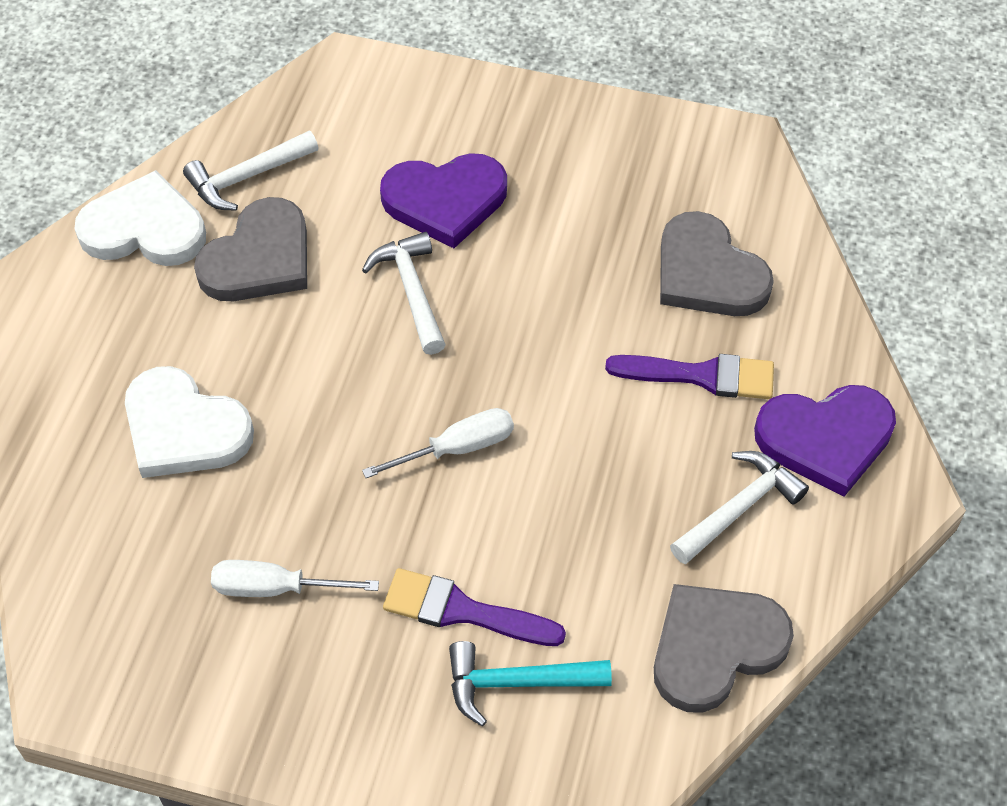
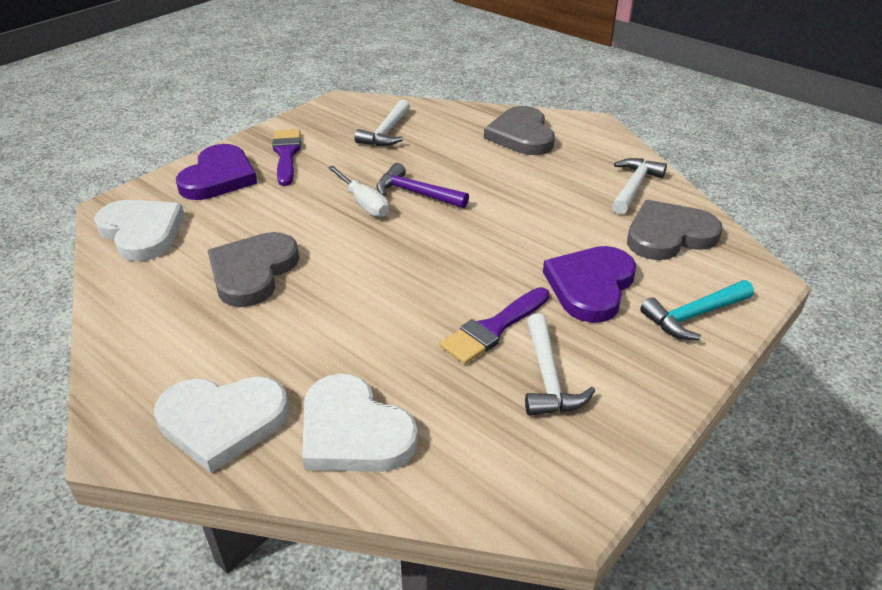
purple hammer: 0 -> 1
white heart: 2 -> 3
white screwdriver: 2 -> 1

